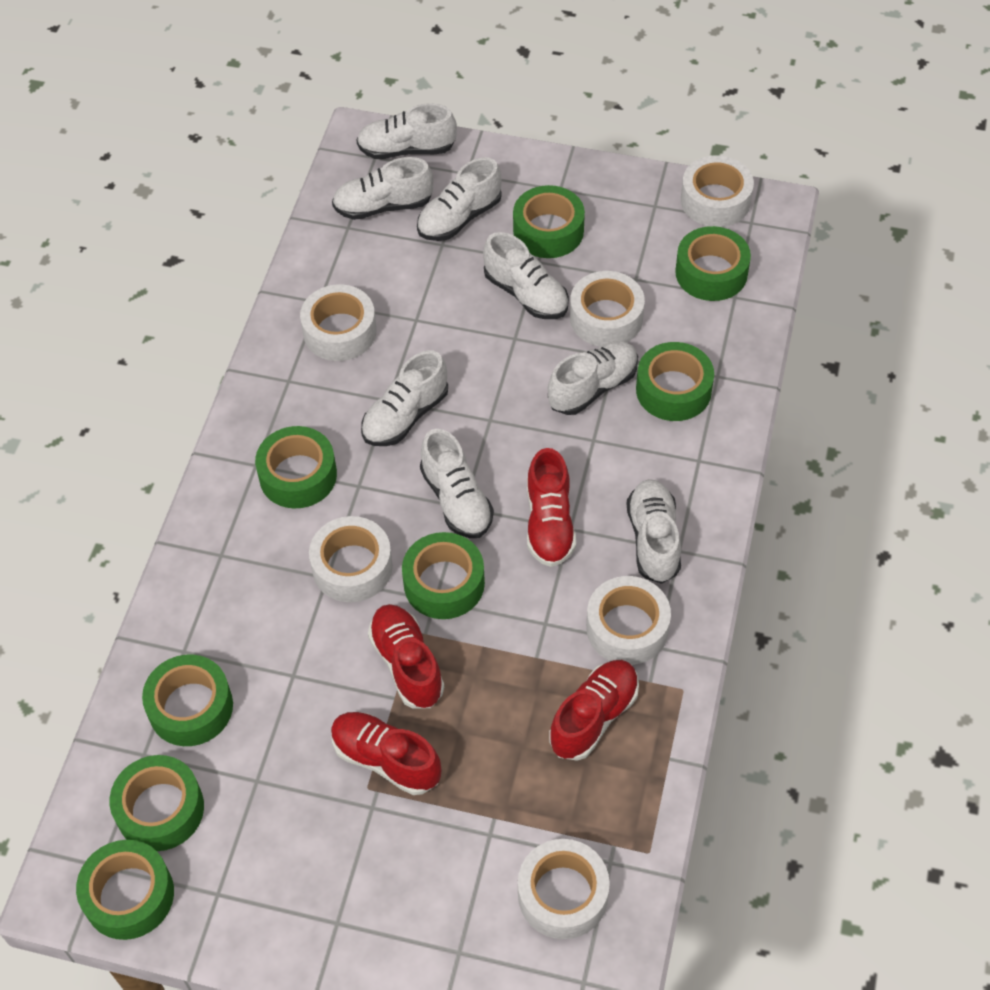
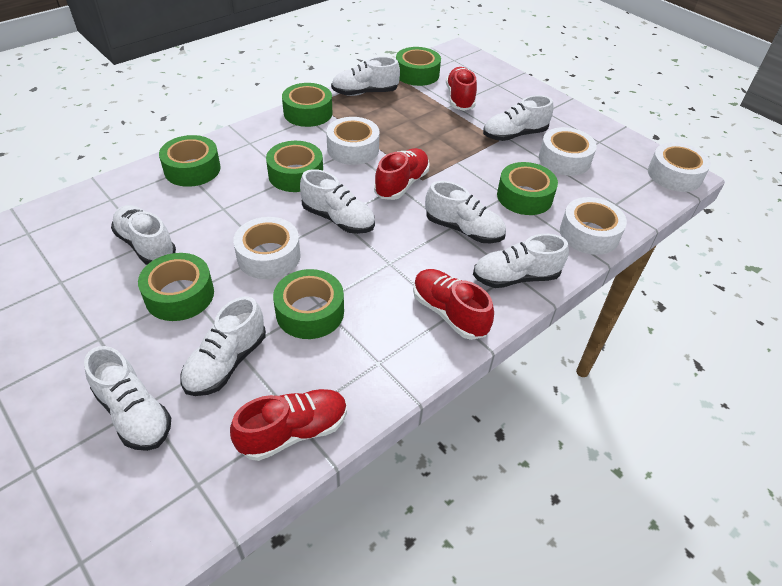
green tape: 8 -> 7
white tape: 6 -> 5

